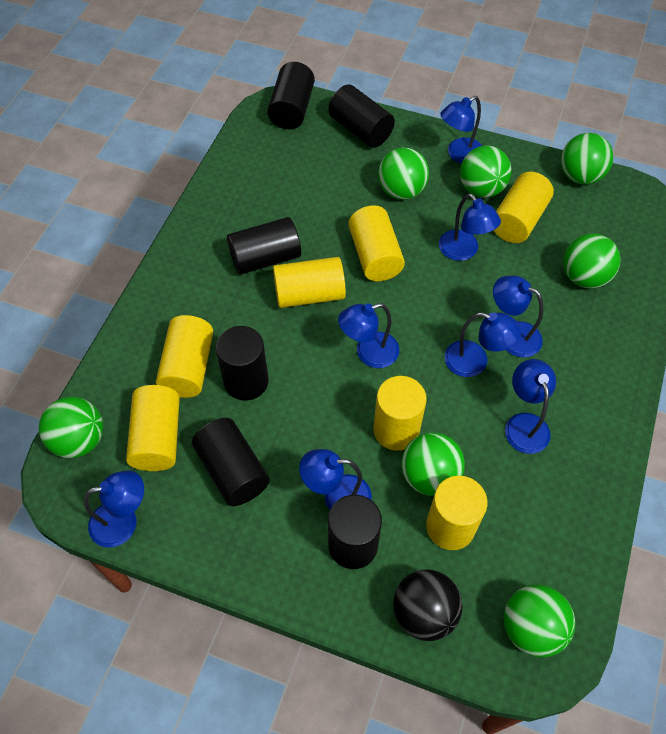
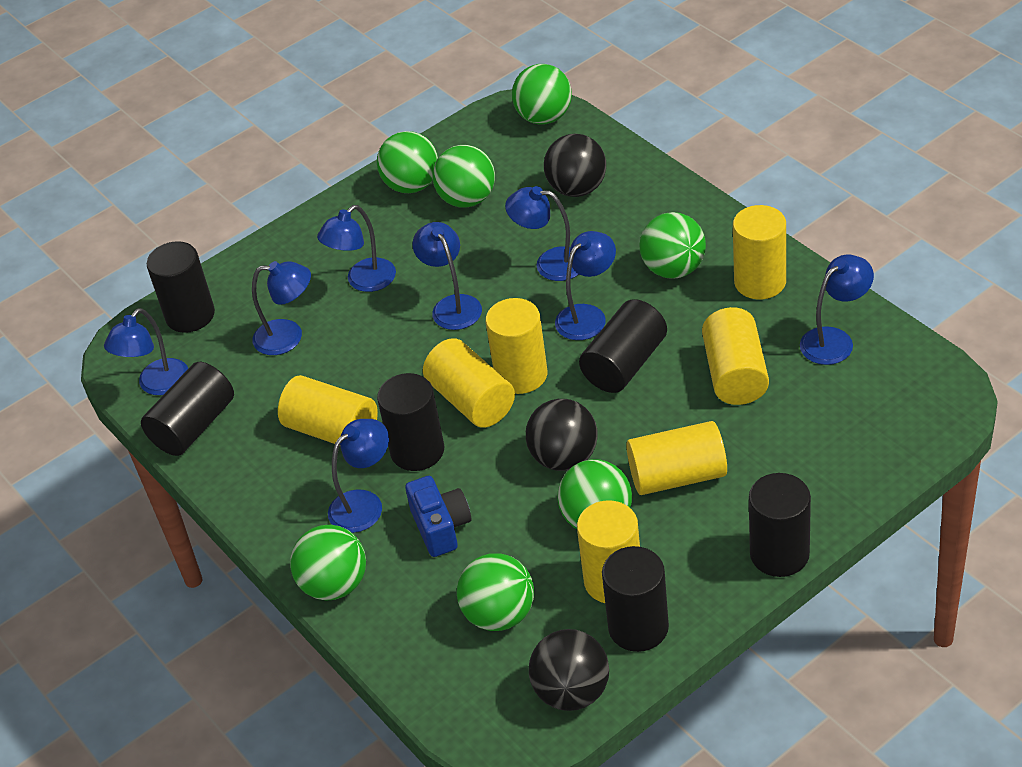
black ball: 1 -> 3
blue camera: 0 -> 1

